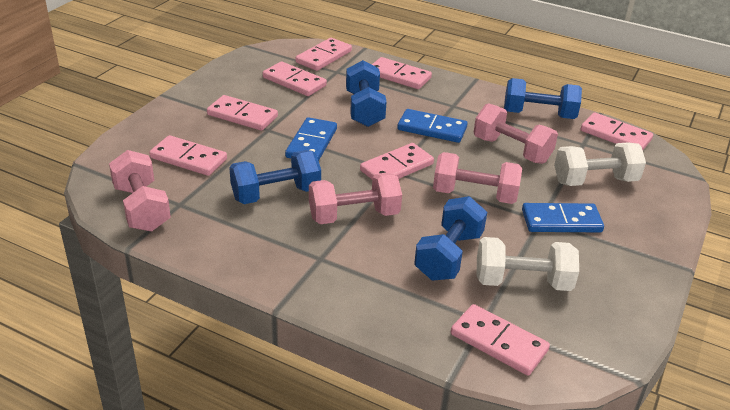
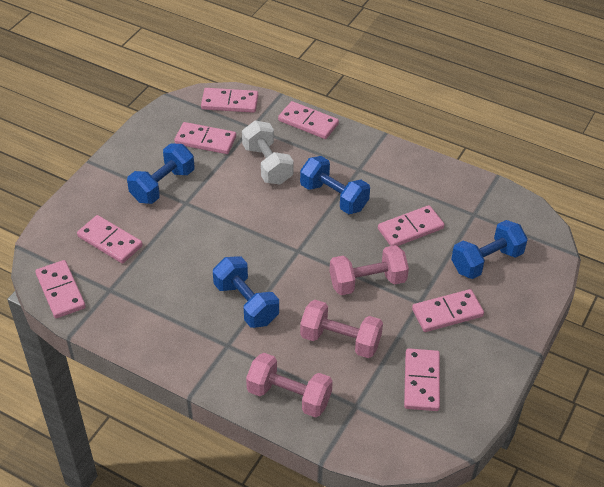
blue domino: 3 -> 0
pink dumbbell: 4 -> 3
white dumbbell: 2 -> 1

